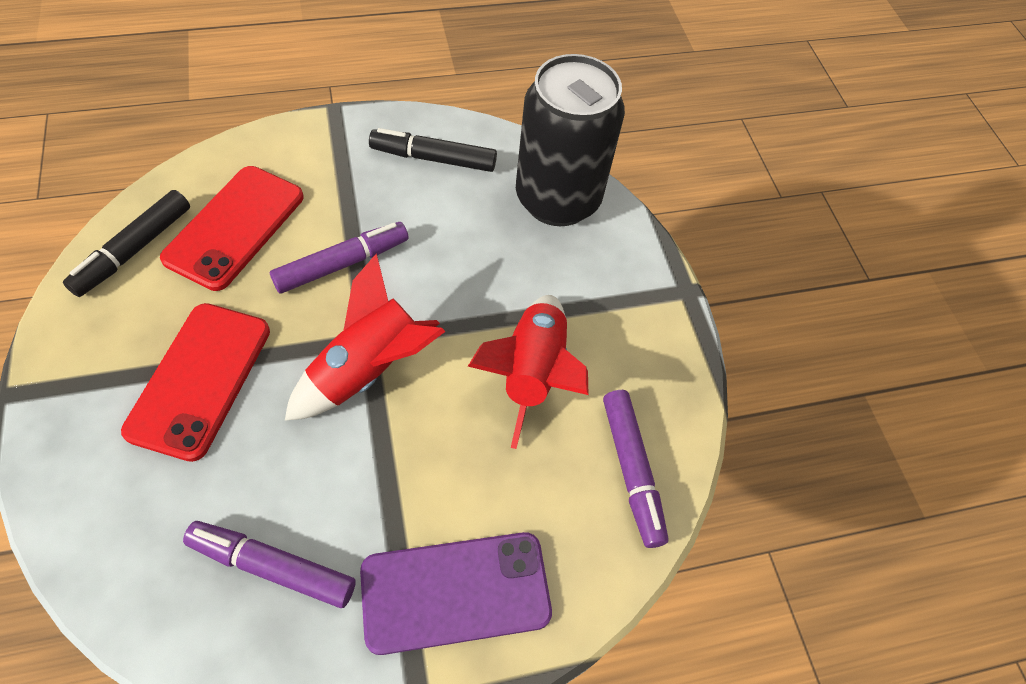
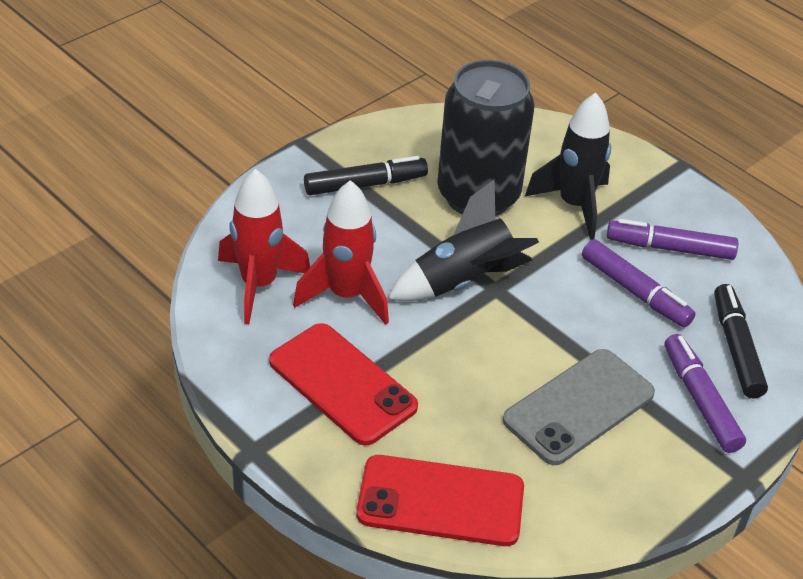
black rocket: 0 -> 2
grey phone: 0 -> 1
purple phone: 1 -> 0

